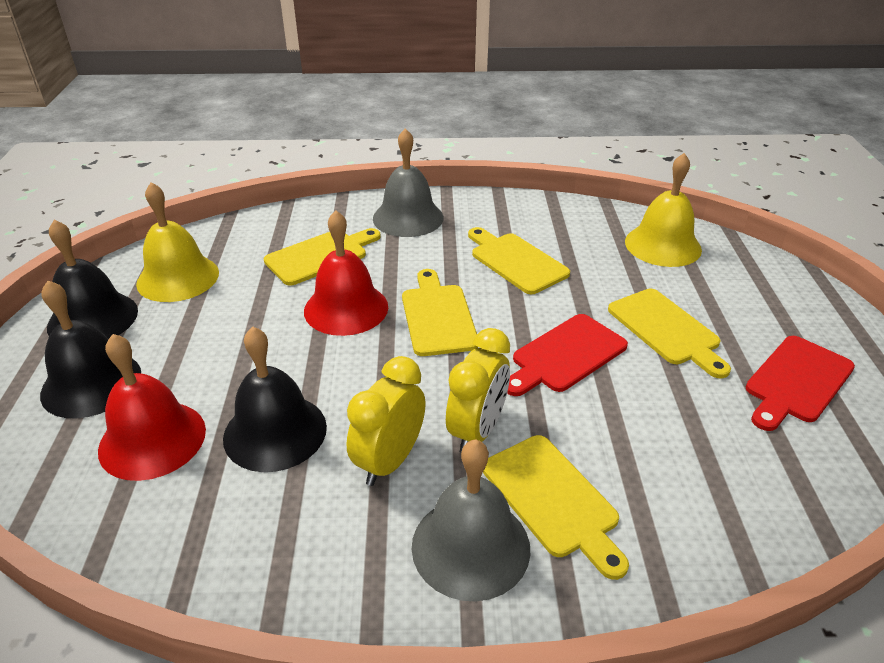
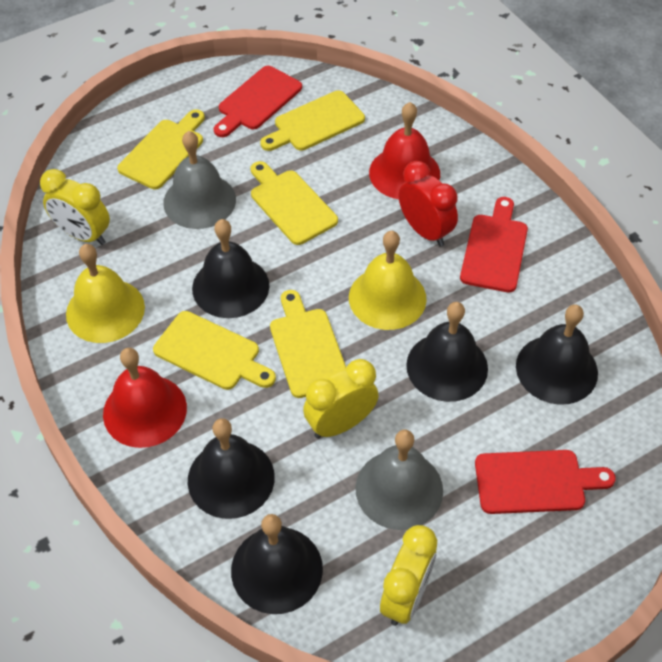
black bell: 3 -> 5
red clock: 0 -> 1
red cutting board: 2 -> 3
yellow clock: 2 -> 3

